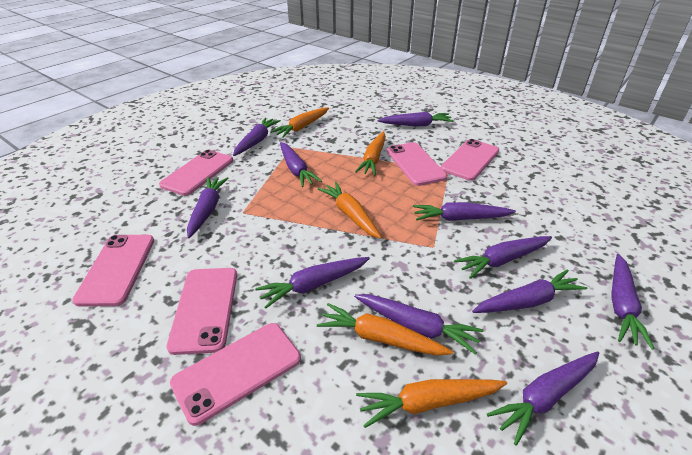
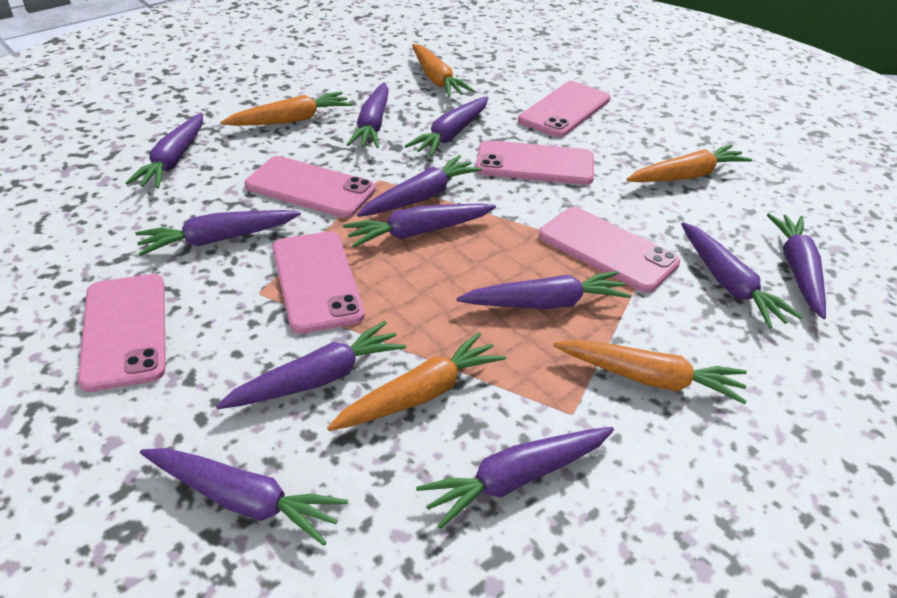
purple carrot: 11 -> 12

